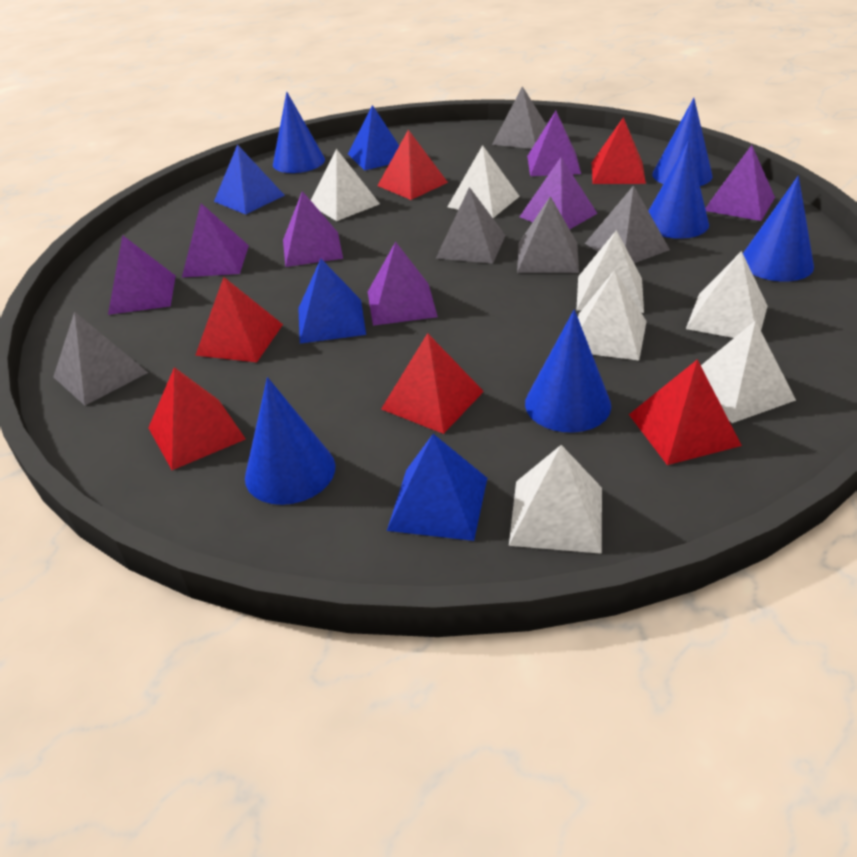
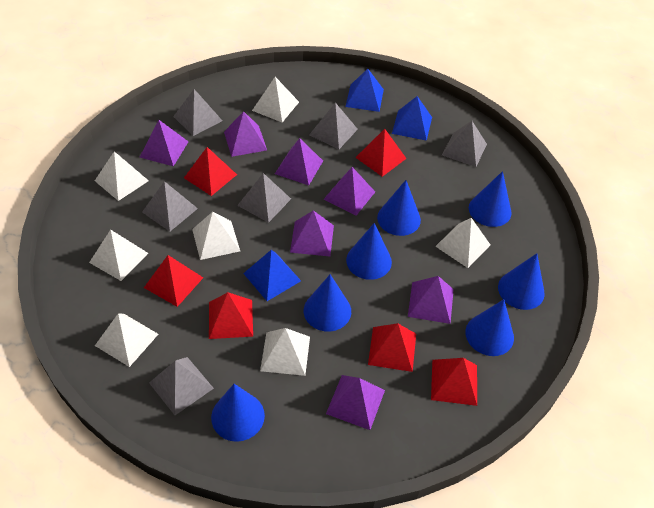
blue cone: 6 -> 7
blue pyramid: 4 -> 3
grey pyramid: 5 -> 6

